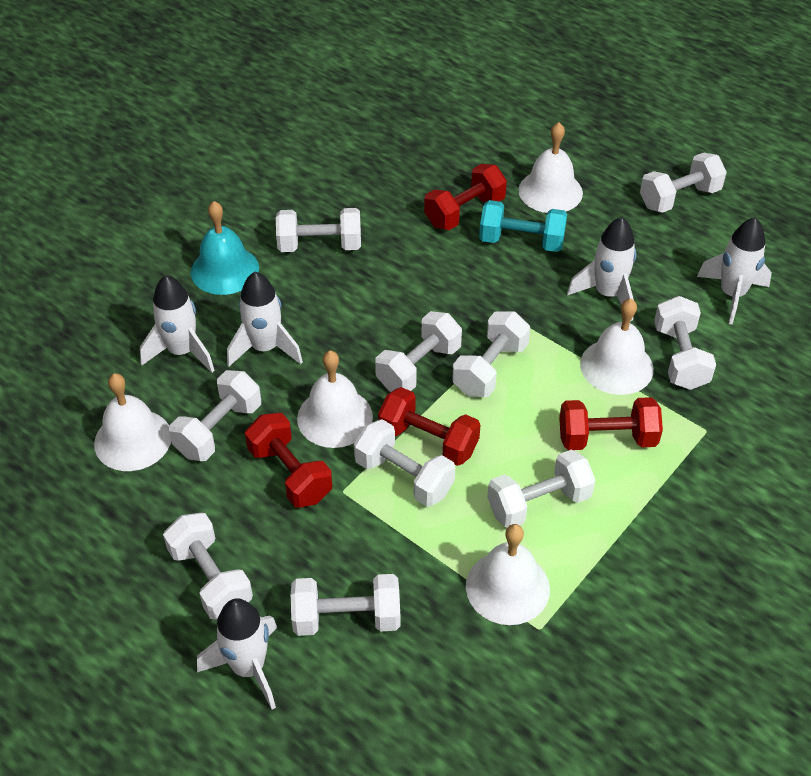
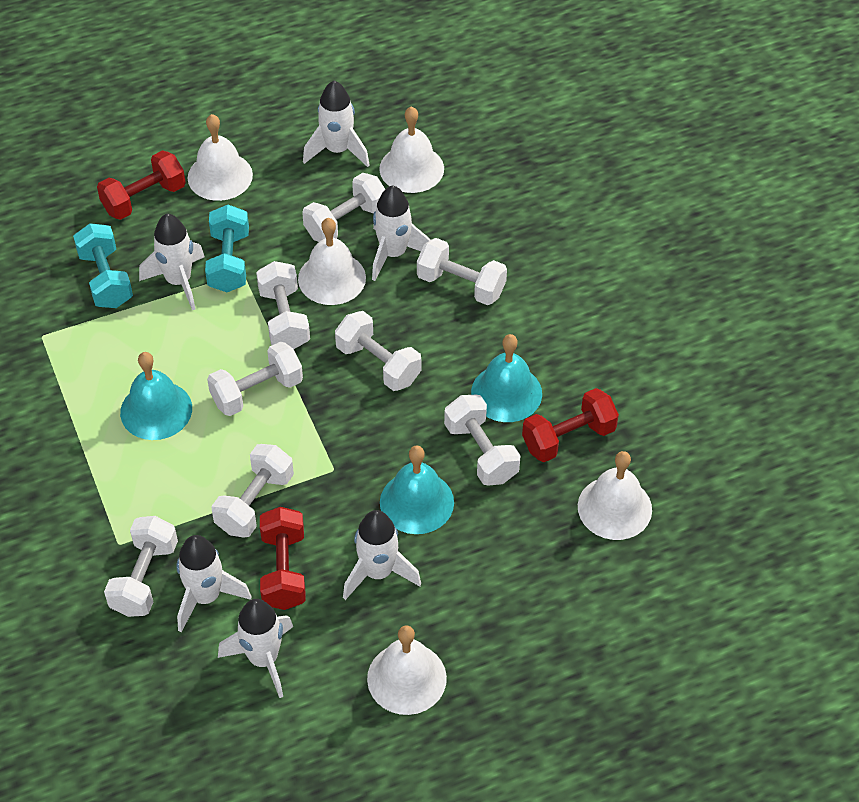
red dumbbell: 4 -> 3
turquoise bell: 1 -> 3
turquoise dumbbell: 1 -> 2
white dumbbell: 10 -> 8
white rocket: 5 -> 6

